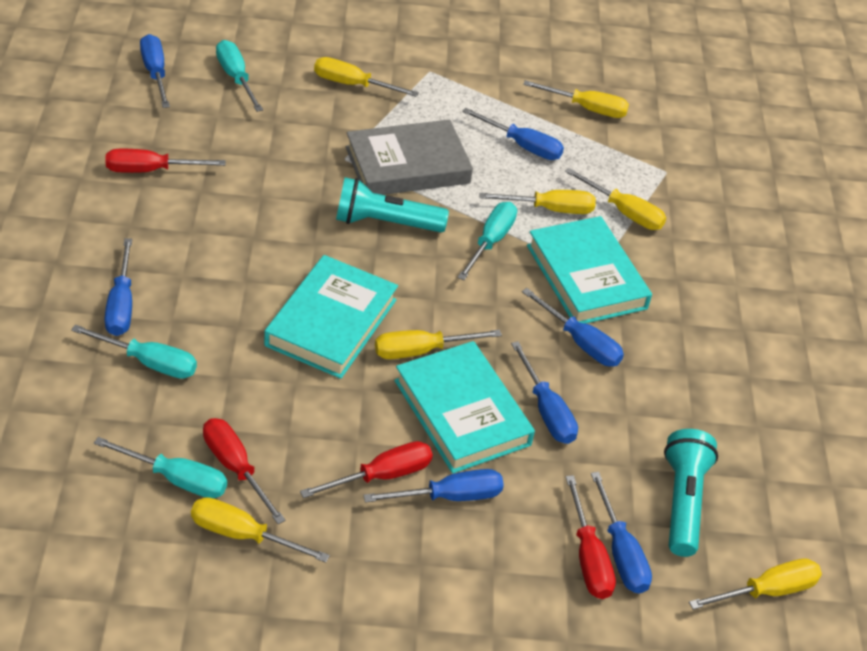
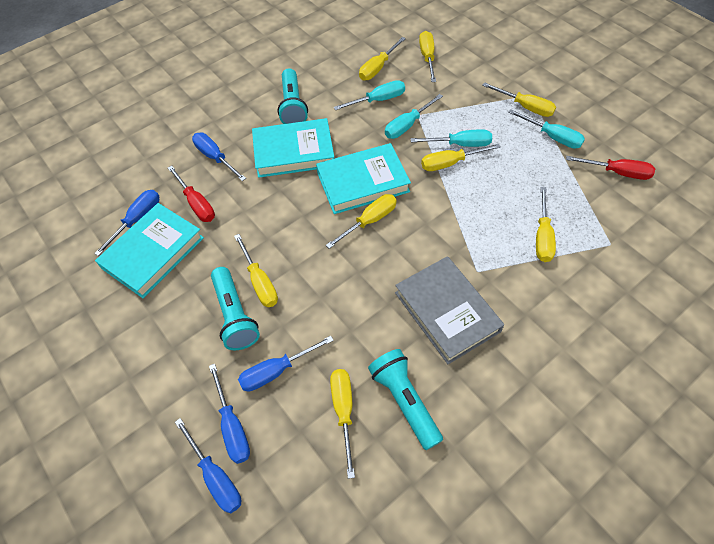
blue screwdriver: 7 -> 5
red screwdriver: 4 -> 2
turquoise flashlight: 2 -> 3
yellow screwdriver: 7 -> 8

